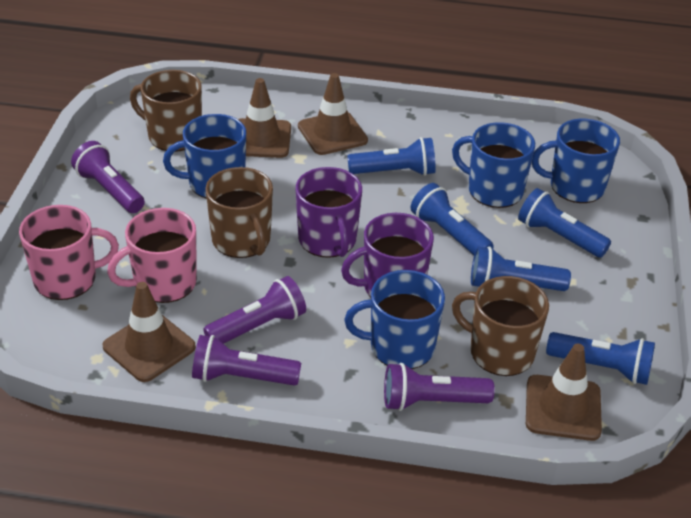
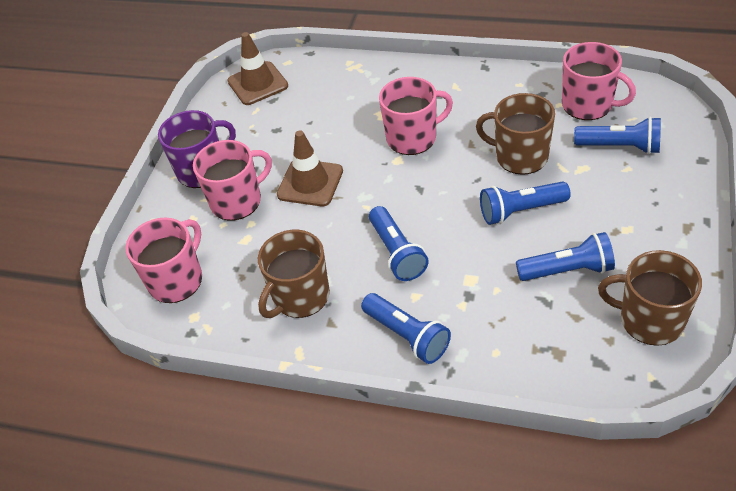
blue mug: 4 -> 0
brown traffic cone: 4 -> 2
pink mug: 2 -> 4
purple flashlight: 4 -> 0
purple mug: 2 -> 1

